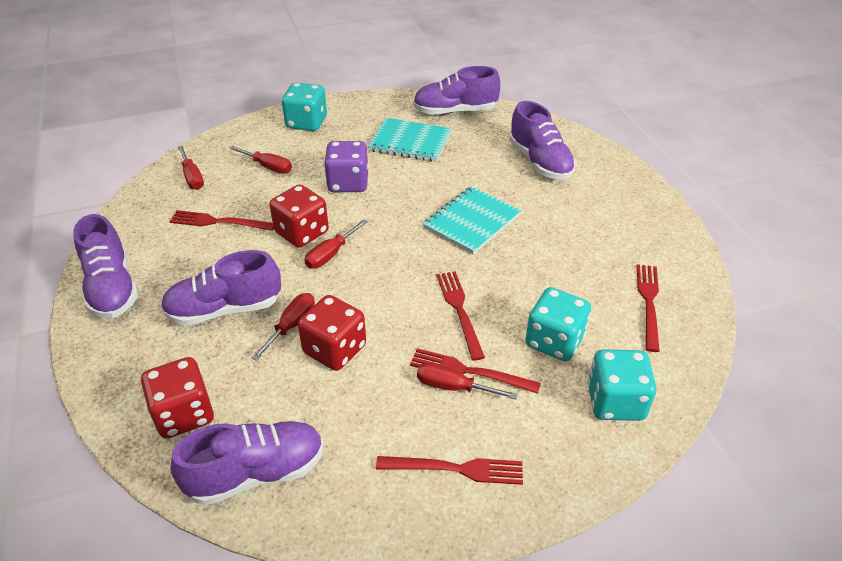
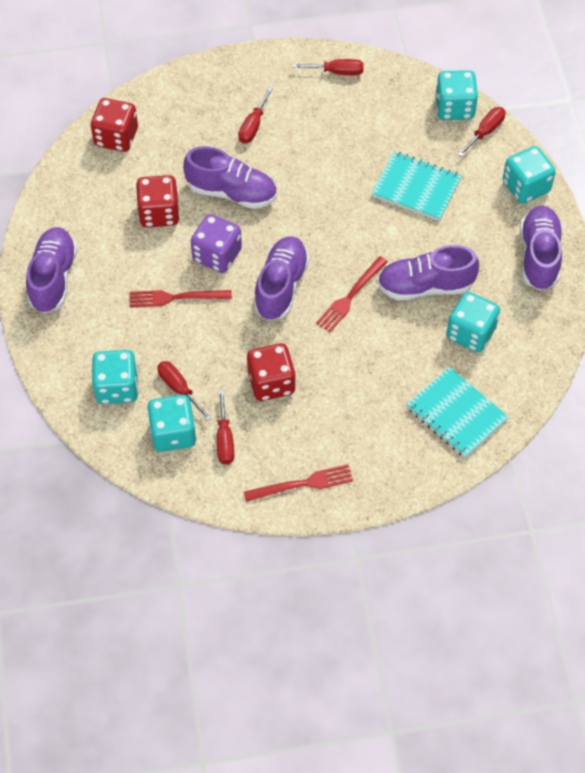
red fork: 5 -> 3
turquoise dice: 3 -> 5

